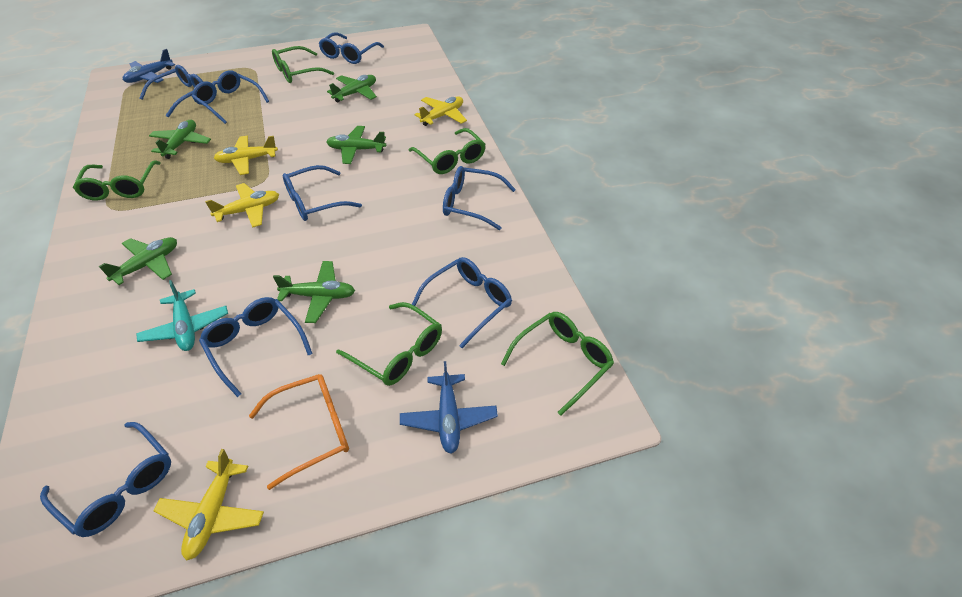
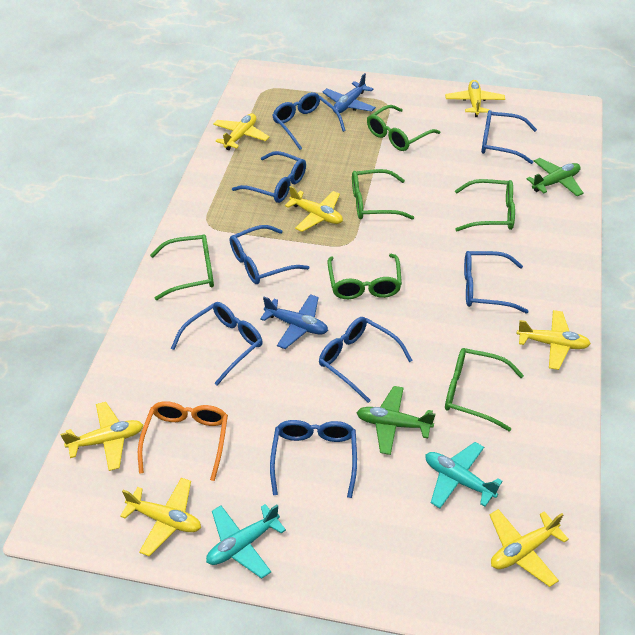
green glasses: 5 -> 6
green plane: 5 -> 2
turquoise plane: 1 -> 2
yellow plane: 4 -> 7

